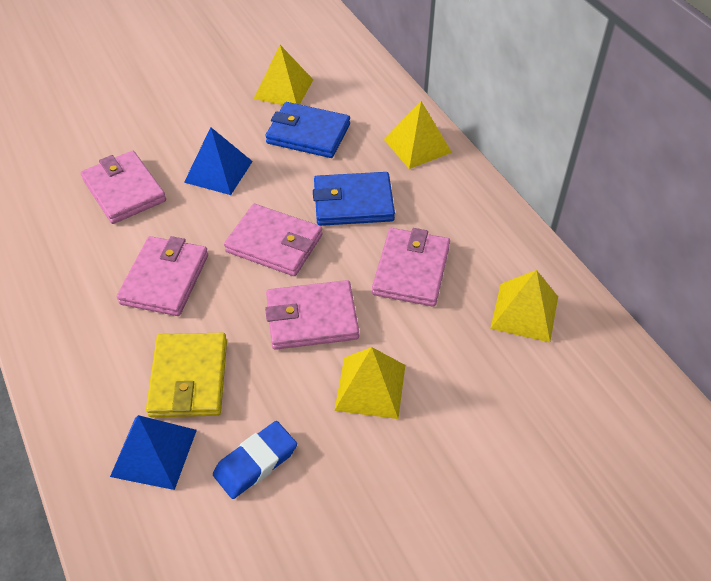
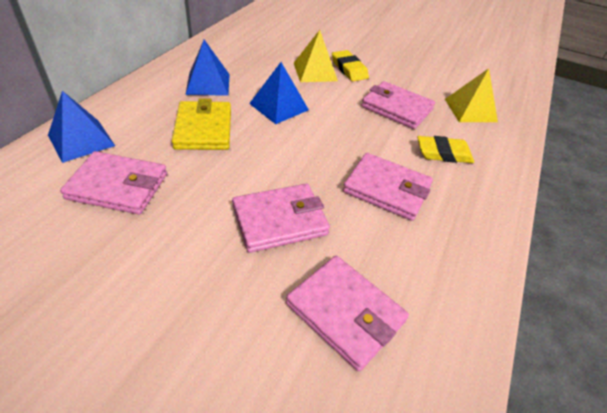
blue eraser: 1 -> 0
blue pyramid: 2 -> 3
blue wallet: 2 -> 0
yellow eraser: 0 -> 2
yellow pyramid: 4 -> 2

